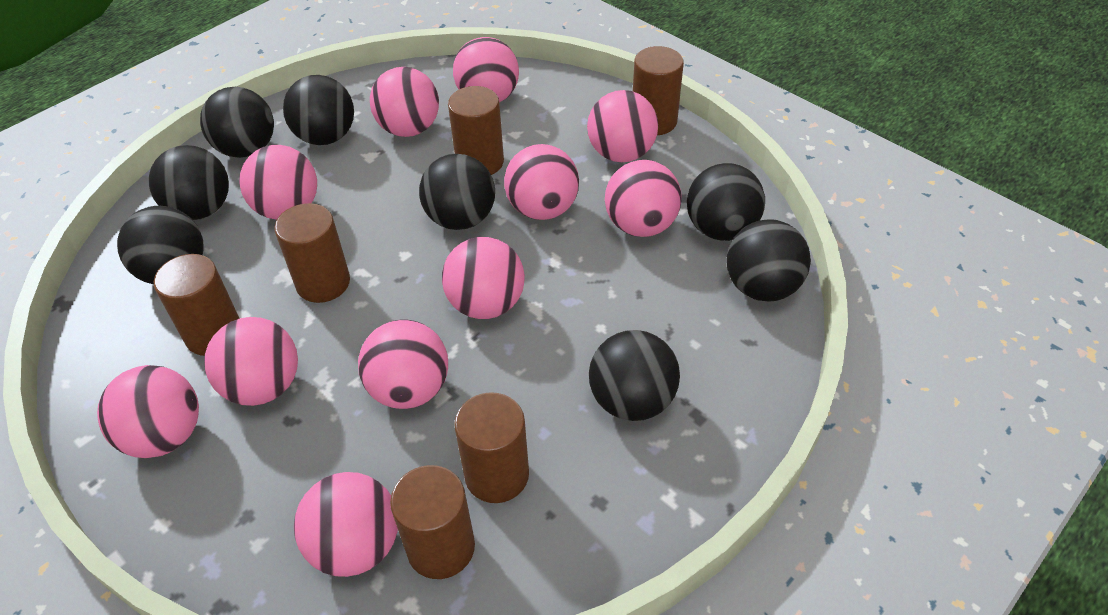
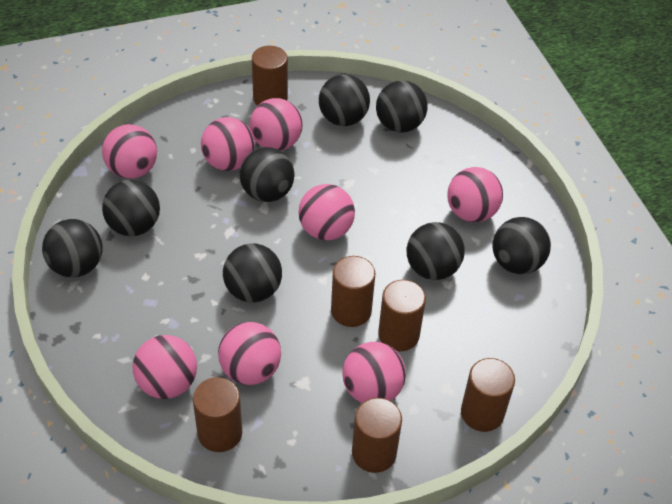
pink ball: 11 -> 8

